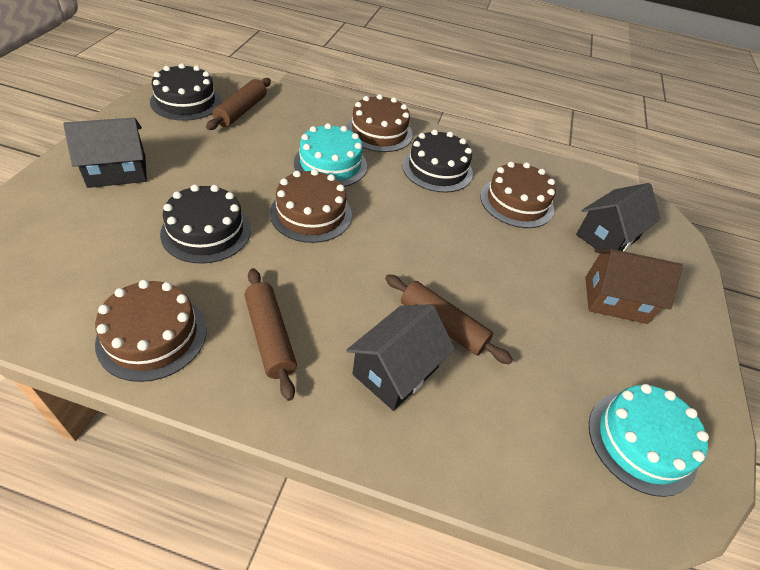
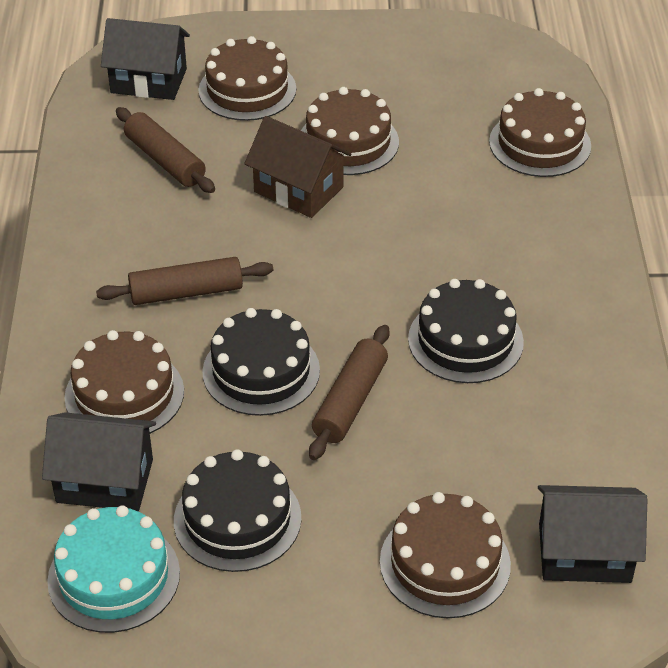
brown cake: 4 -> 5
turquoise cake: 2 -> 1

